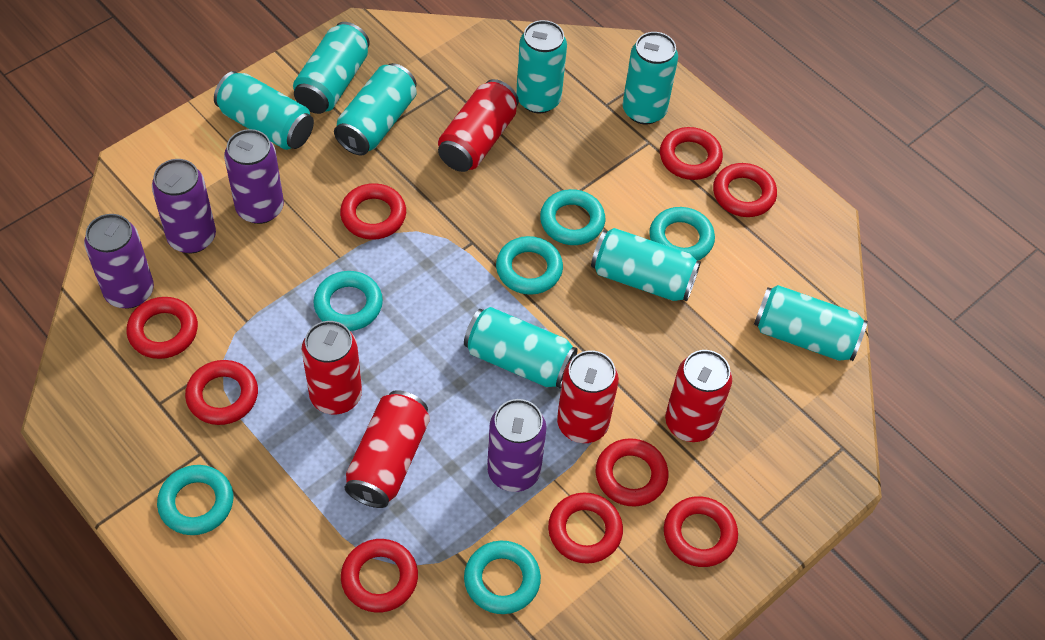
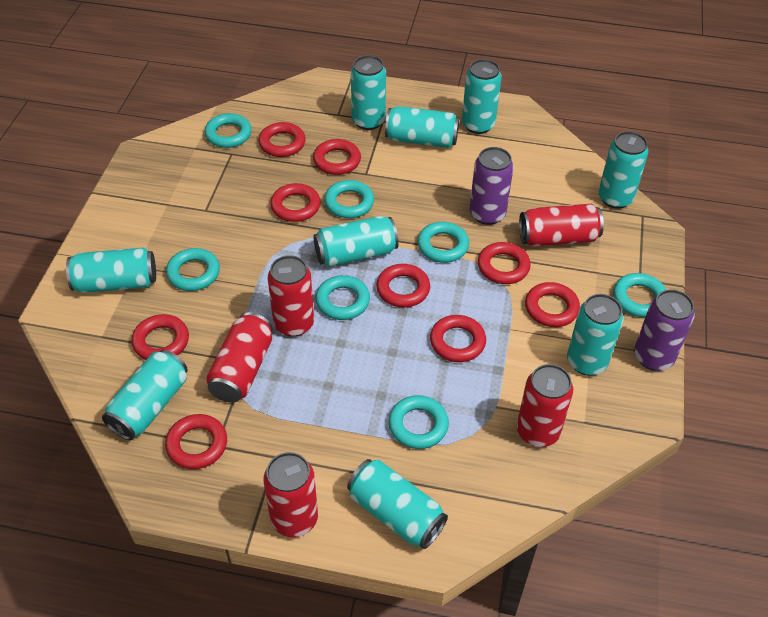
purple can: 4 -> 2
turquoise can: 8 -> 9
turquoise ring: 6 -> 7

